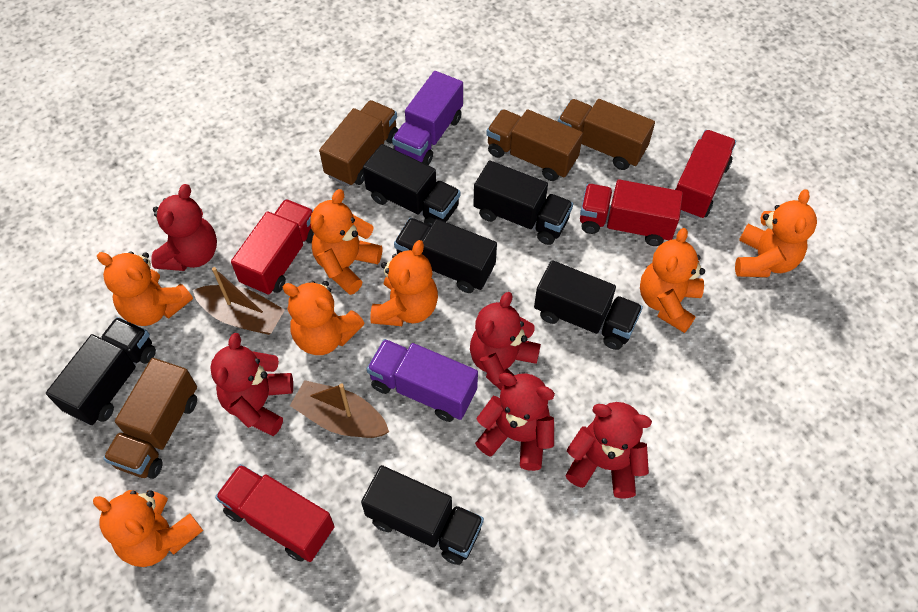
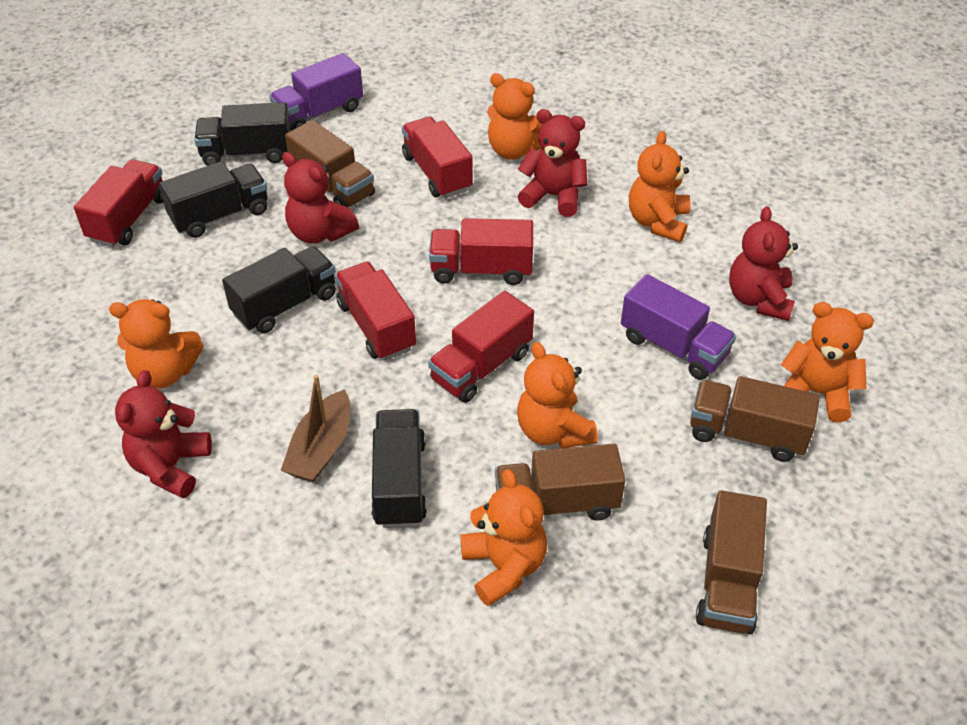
black truck: 6 -> 4
brown boat: 2 -> 1
orange teddy bear: 7 -> 6
red teddy bear: 5 -> 4
red truck: 4 -> 5

